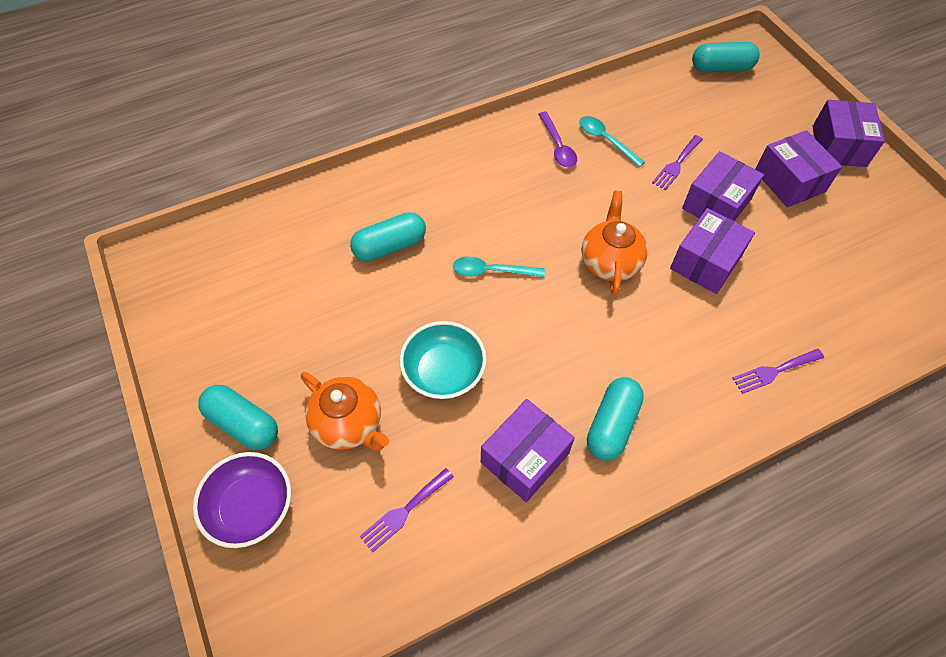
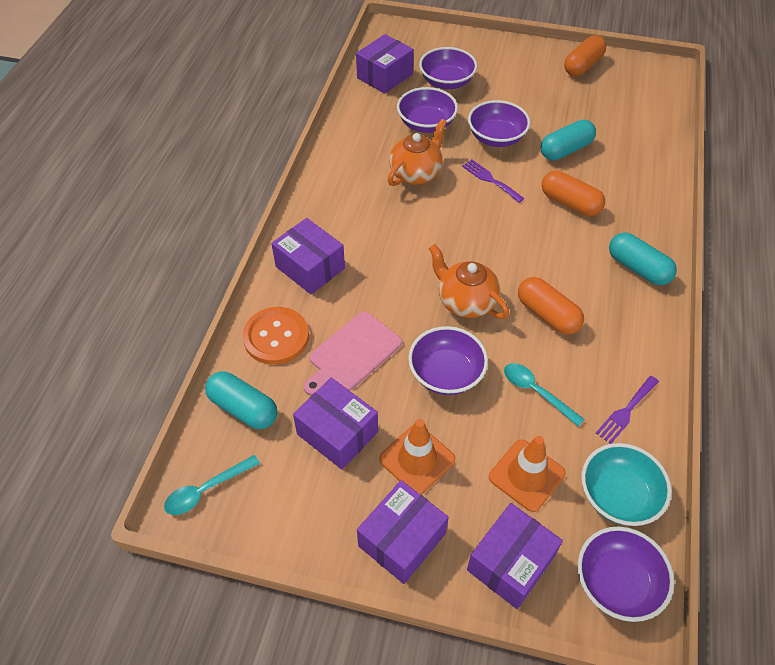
orange button: 0 -> 1
orange capsule: 0 -> 3
orange traffic cone: 0 -> 2
pink cutting board: 0 -> 1
purple bowl: 1 -> 5
purple fork: 3 -> 2
purple spoon: 1 -> 0
turquoise capsule: 4 -> 3

